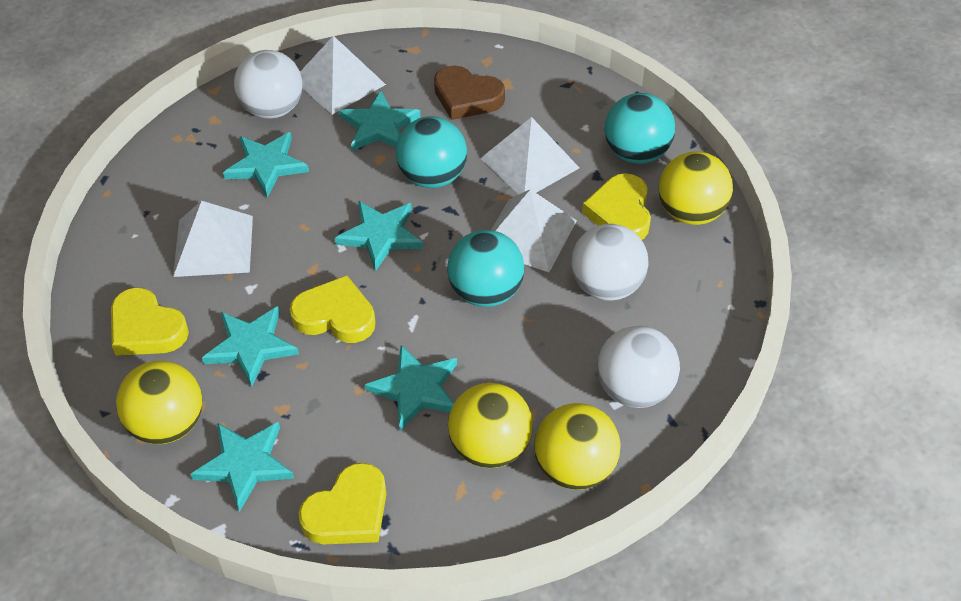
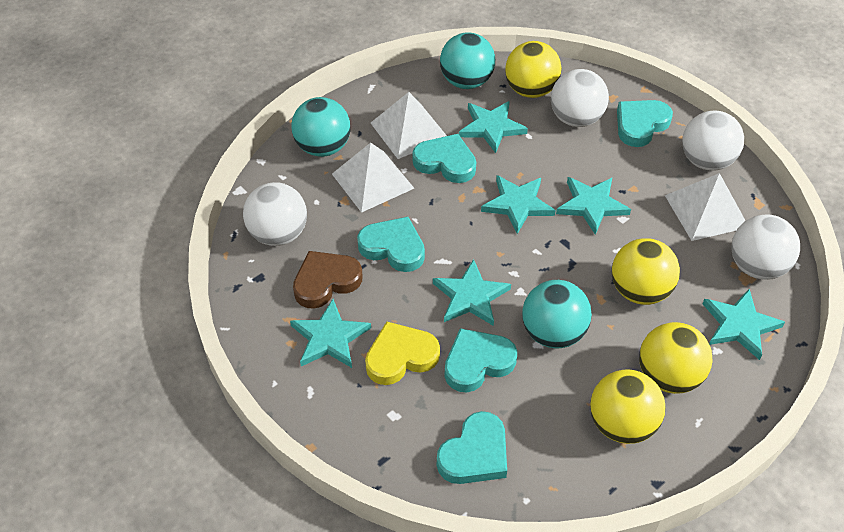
turquoise heart: 0 -> 5
white ball: 3 -> 4
white pyramid: 4 -> 3
yellow heart: 4 -> 1

